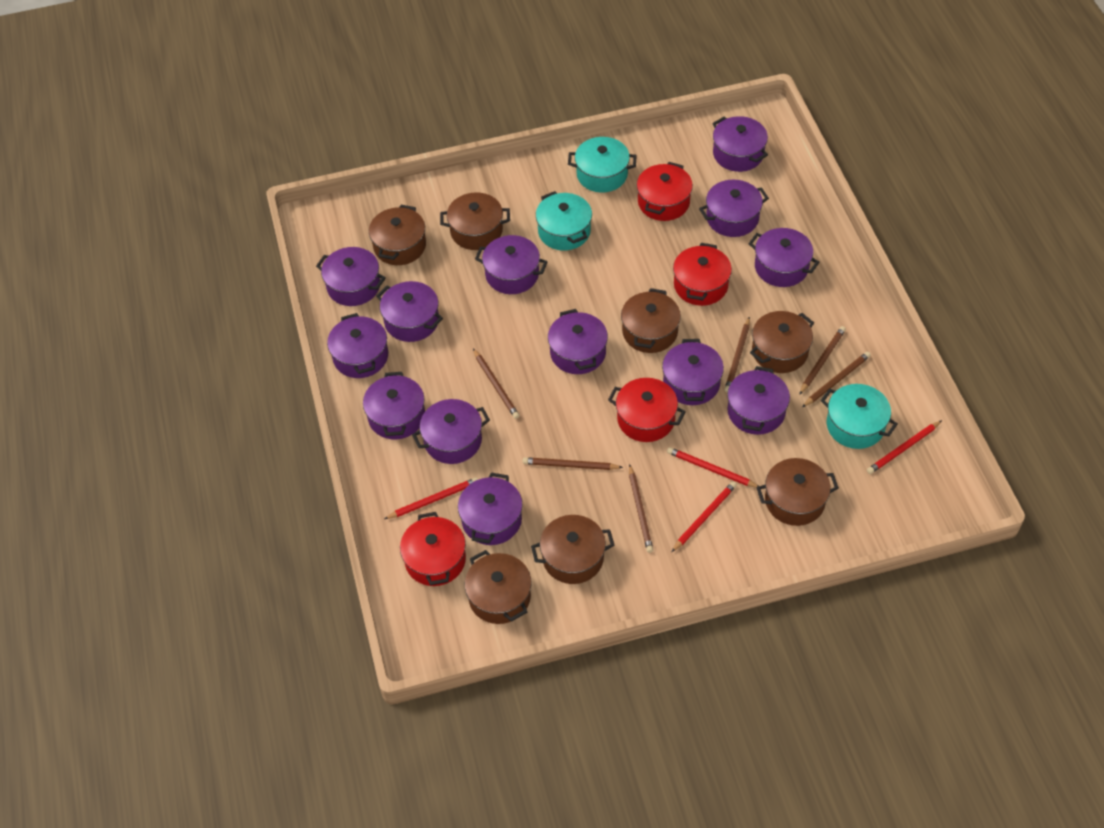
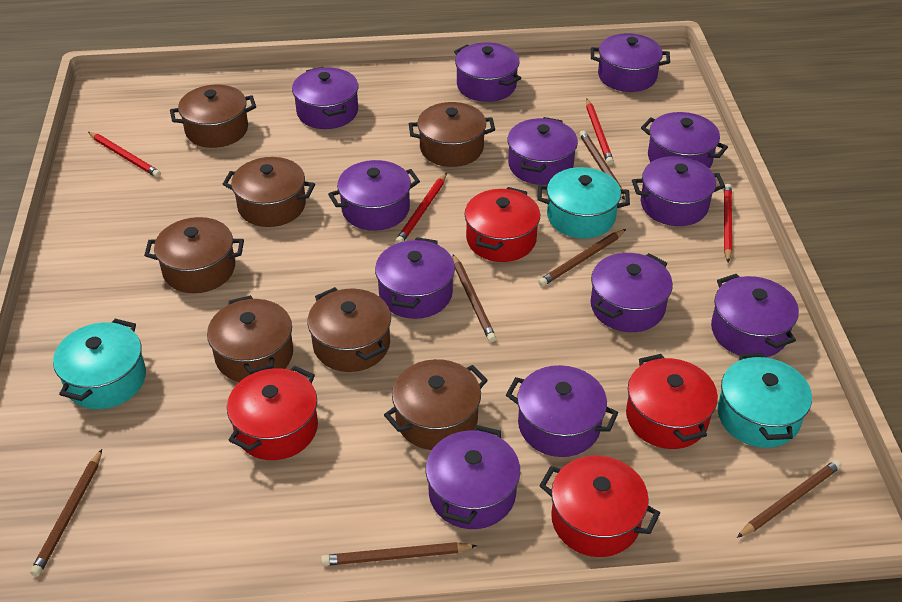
purple pot: 13 -> 12

